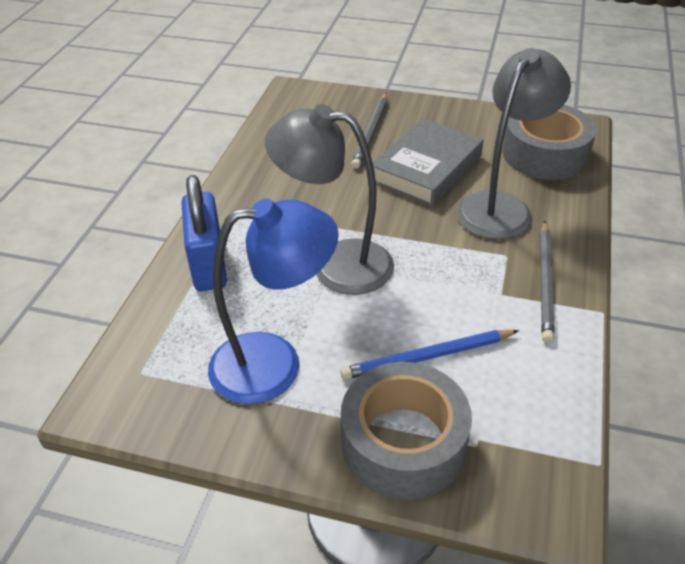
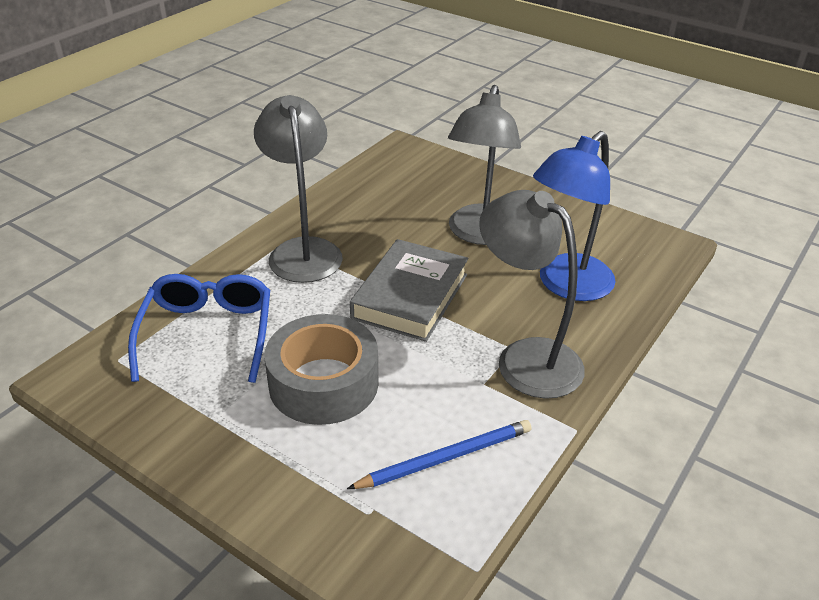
blue glasses: 0 -> 1
blue padlock: 1 -> 0
grey lamp: 2 -> 3
grey pencil: 2 -> 0
grey tape: 2 -> 1

